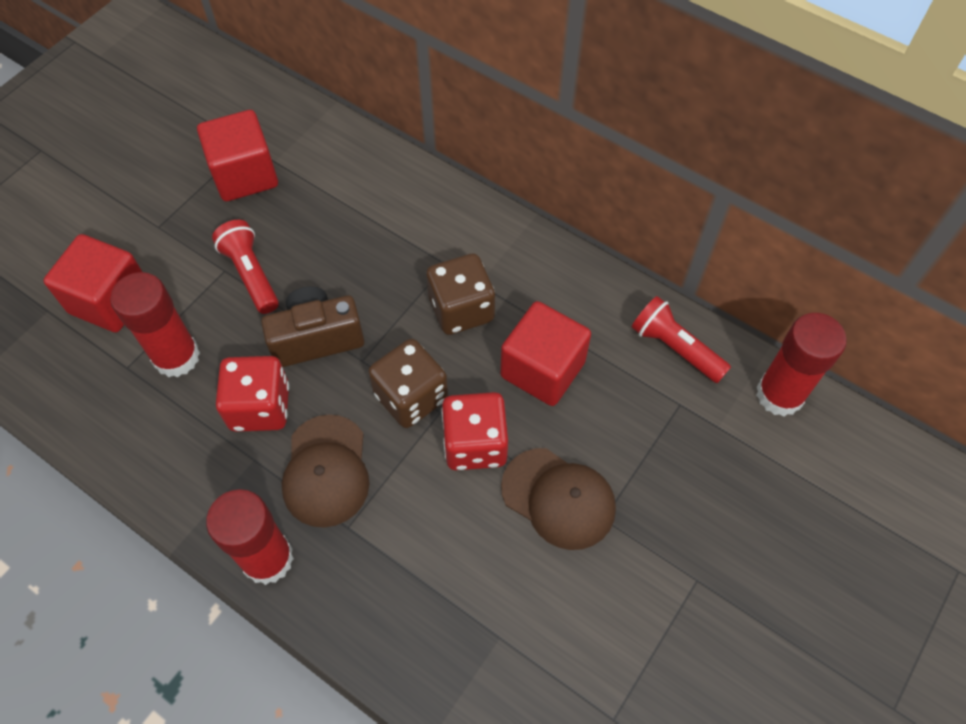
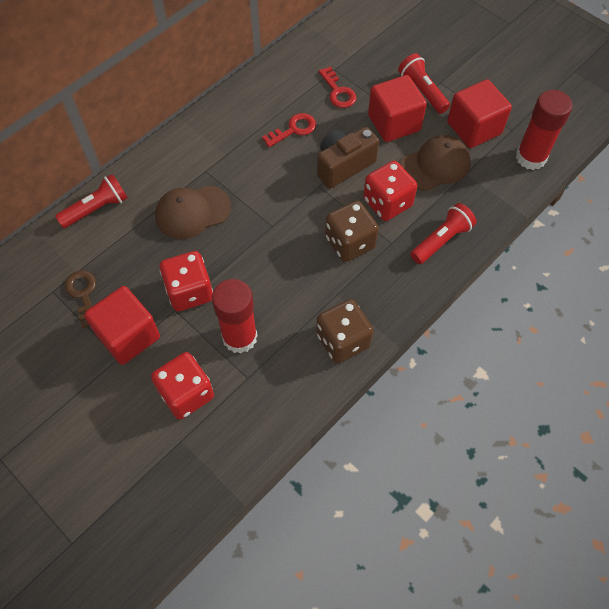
brown key: 0 -> 1
red dice: 2 -> 3
red flashlight: 2 -> 3
red glue stick: 3 -> 2
red key: 0 -> 2

